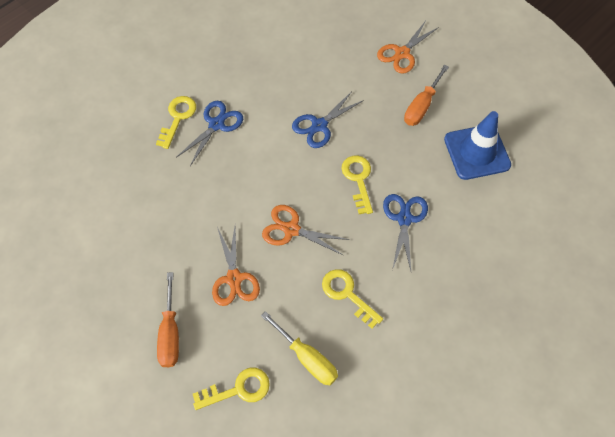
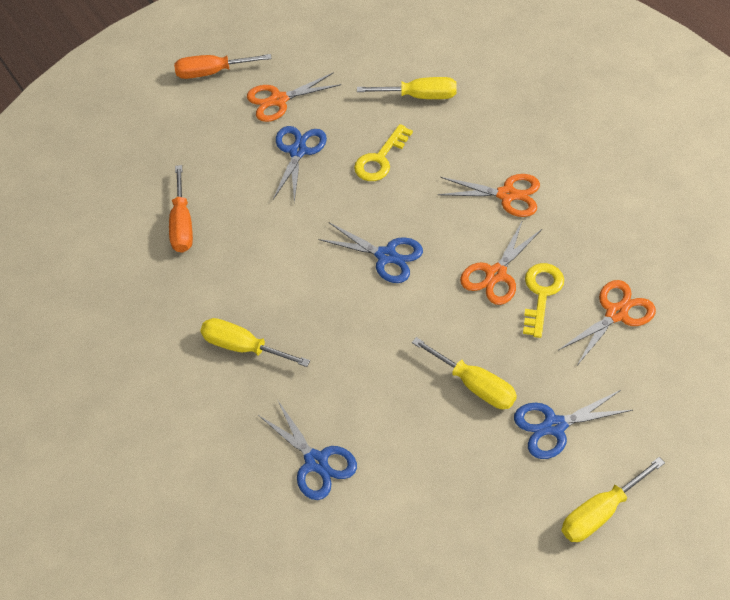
blue scissors: 3 -> 4
blue traffic cone: 1 -> 0
orange scissors: 3 -> 4
yellow key: 4 -> 2
yellow screwdriver: 1 -> 4

